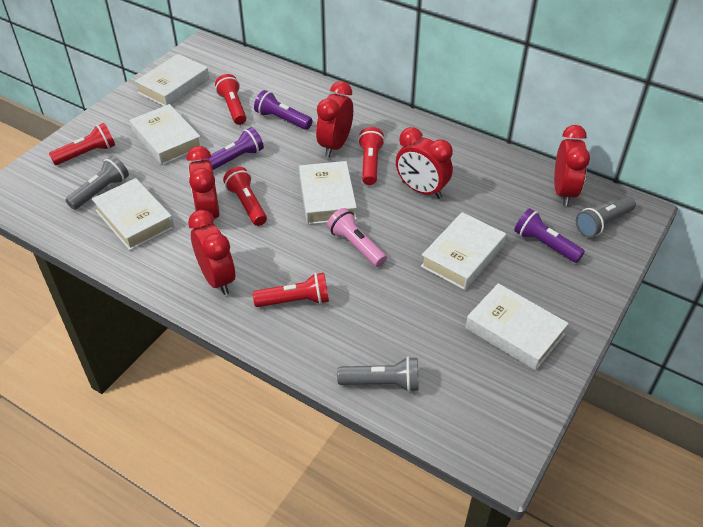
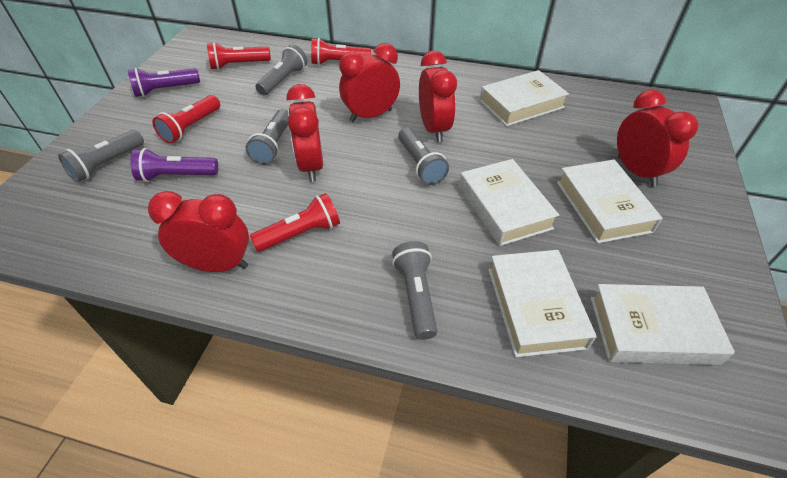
grey flashlight: 3 -> 5
pink flashlight: 1 -> 0
purple flashlight: 3 -> 2
red flashlight: 5 -> 4
white book: 6 -> 5

